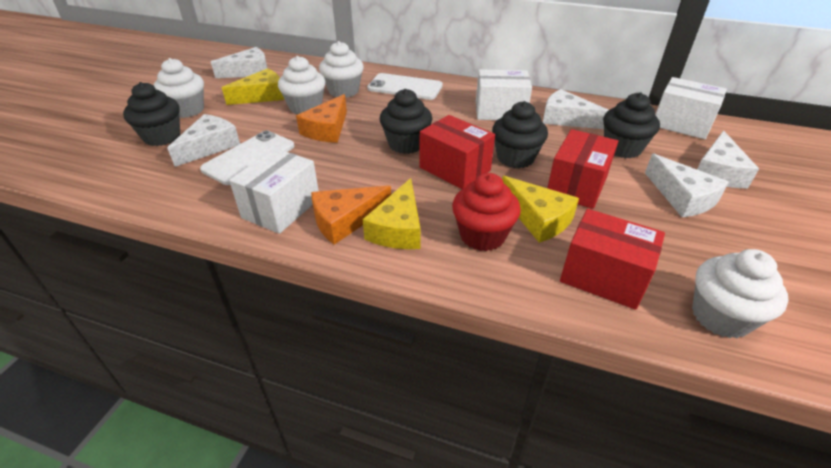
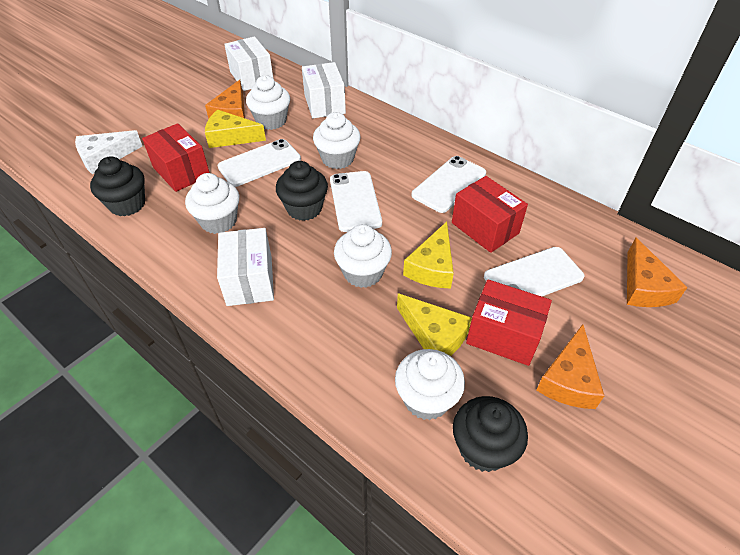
black cupcake: 4 -> 3
orange cheese: 2 -> 3
red cupcake: 1 -> 0
white cheese: 5 -> 1
white cupcake: 4 -> 5
white phone: 2 -> 4

